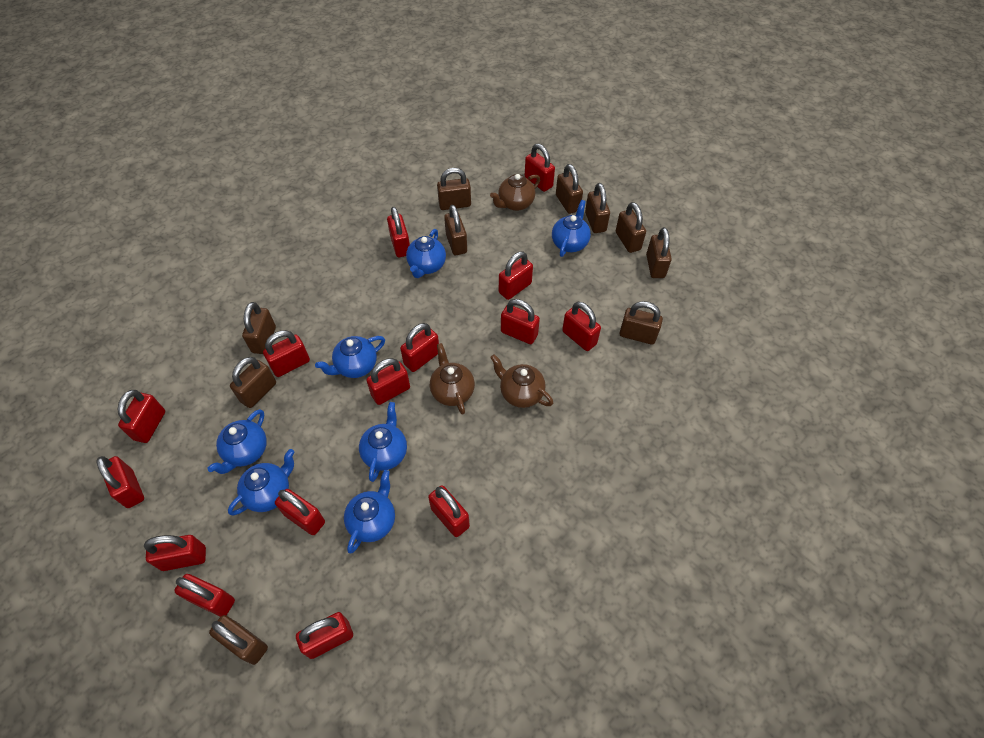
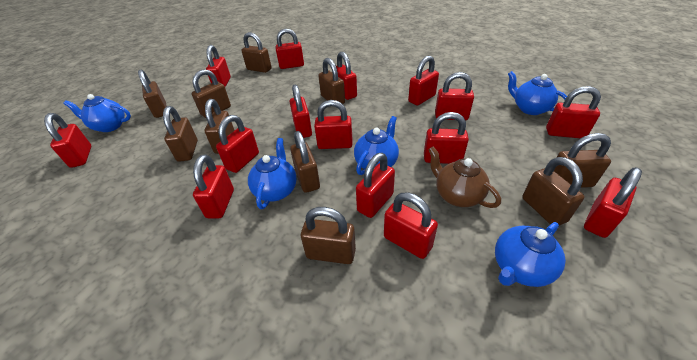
blue teapot: 7 -> 5
brown teapot: 3 -> 1

